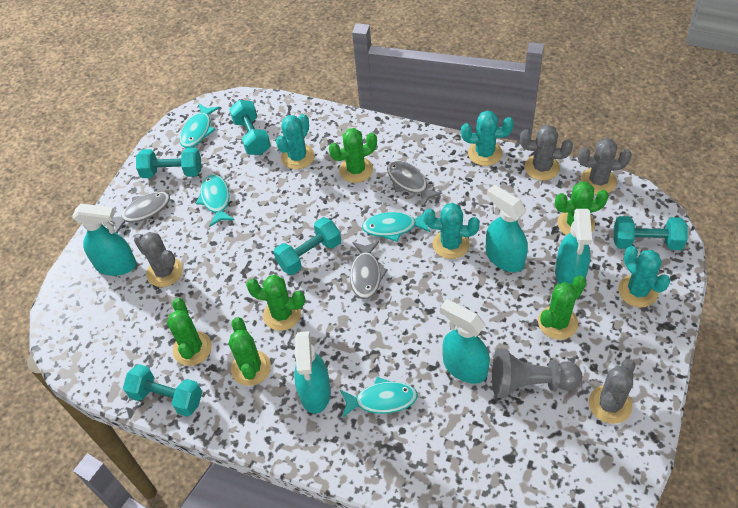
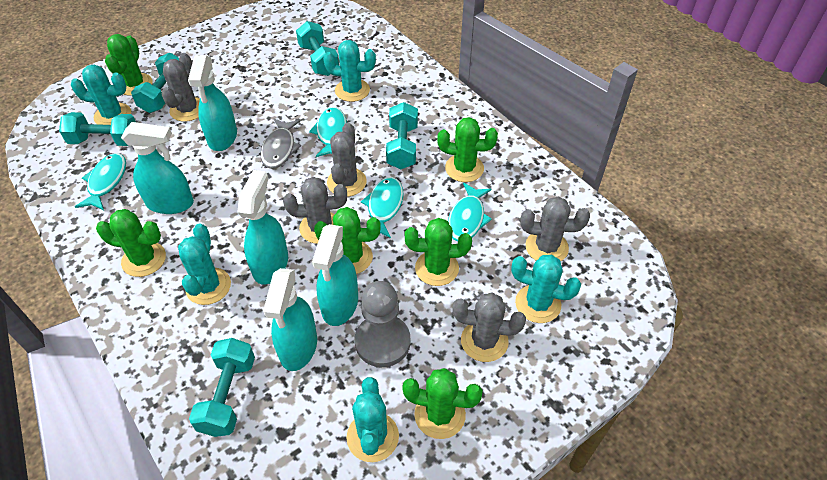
grey cactus: 4 -> 5
grey fish: 3 -> 1
turquoise cactus: 4 -> 5

